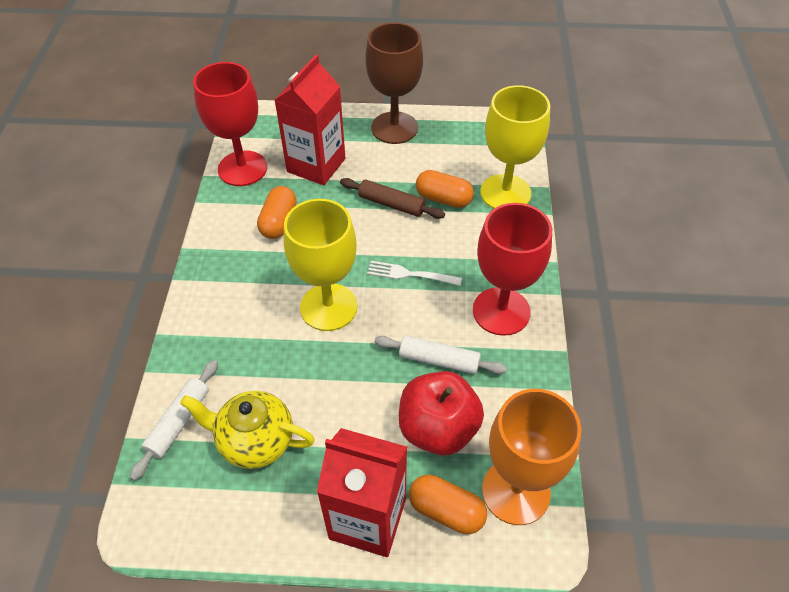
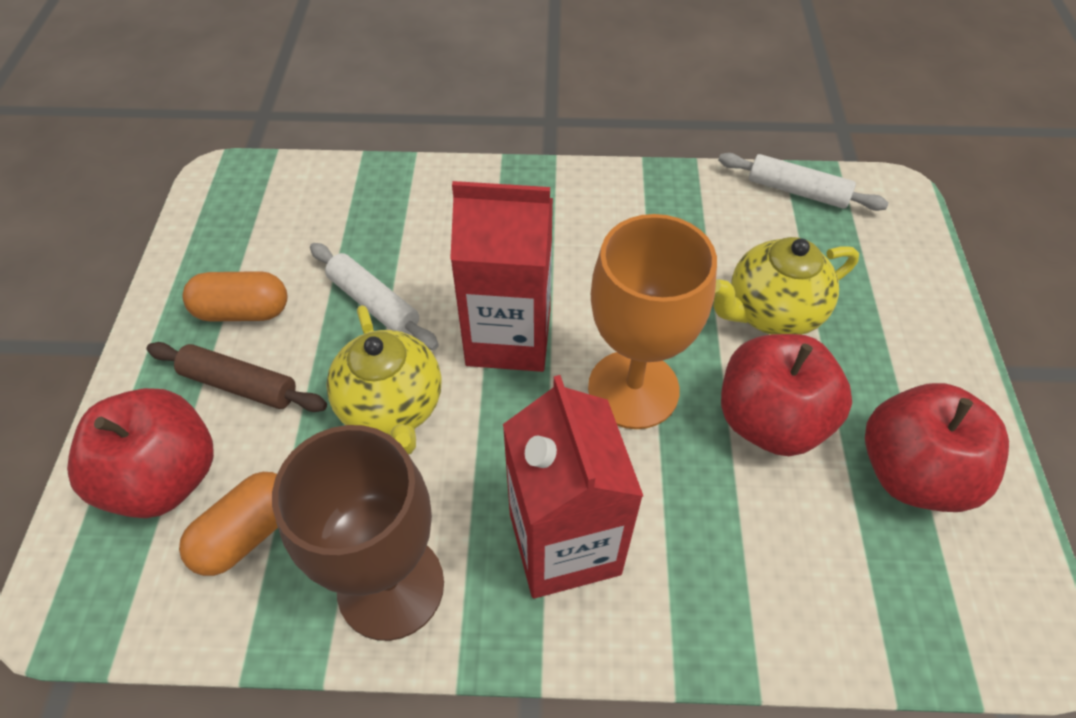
orange capsule: 3 -> 2
red apple: 1 -> 3
red goblet: 2 -> 0
white fork: 1 -> 0
yellow goblet: 2 -> 0
yellow teapot: 1 -> 2

